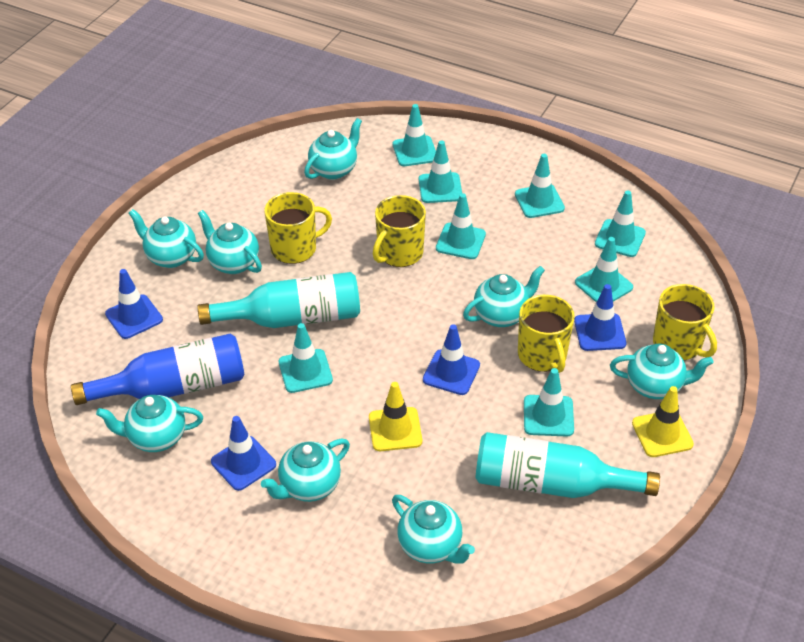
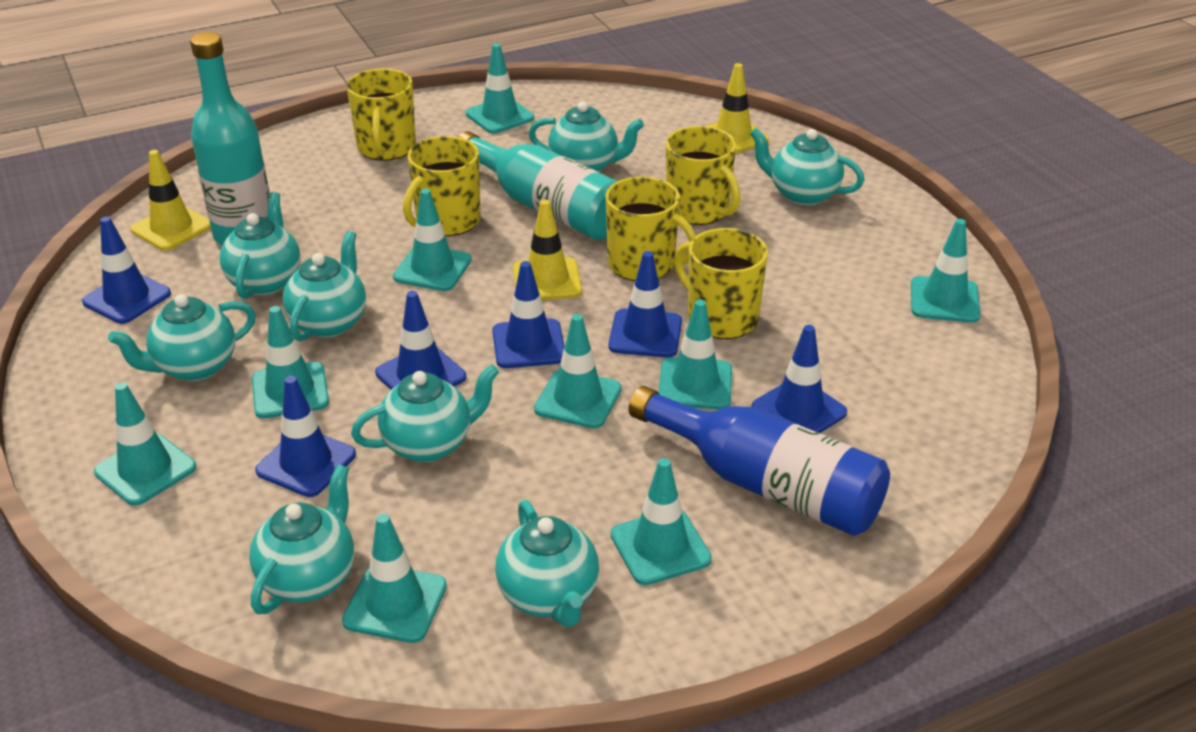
blue traffic cone: 4 -> 6
turquoise traffic cone: 8 -> 9
yellow mug: 4 -> 5
yellow traffic cone: 2 -> 3

